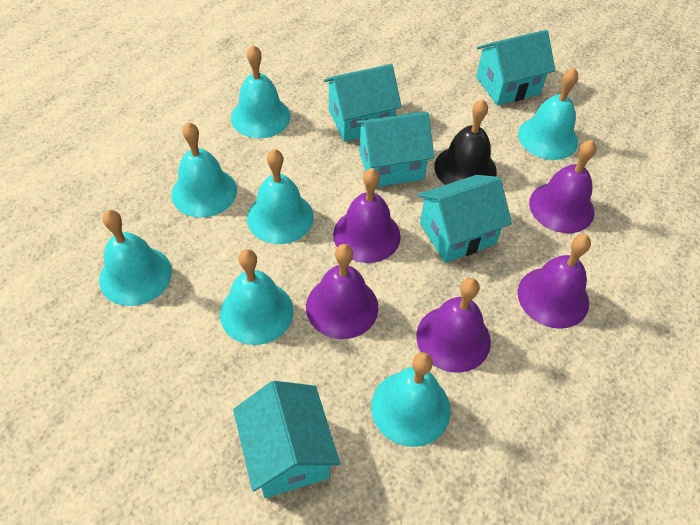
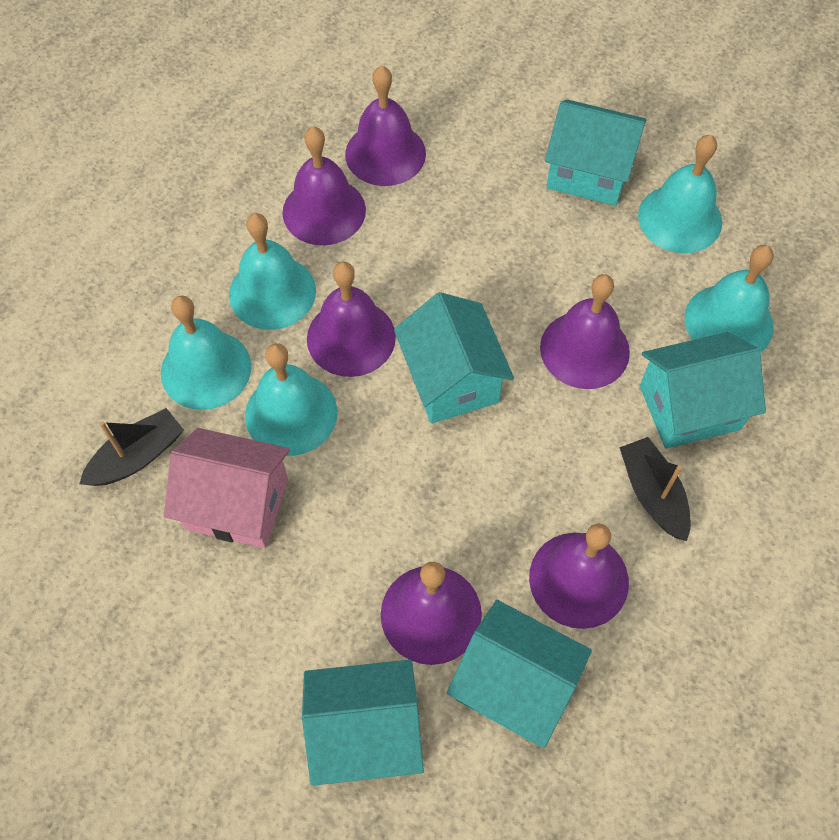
black bell: 1 -> 0
black boat: 0 -> 2
pink house: 0 -> 1
purple bell: 5 -> 6
turquoise bell: 7 -> 5

